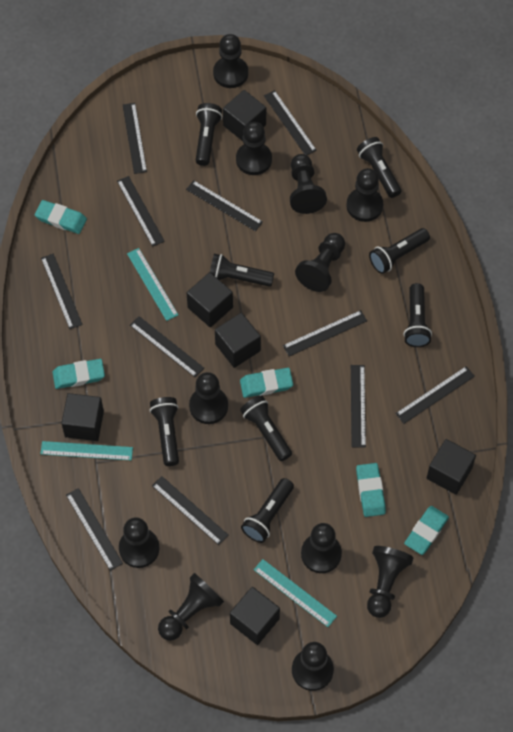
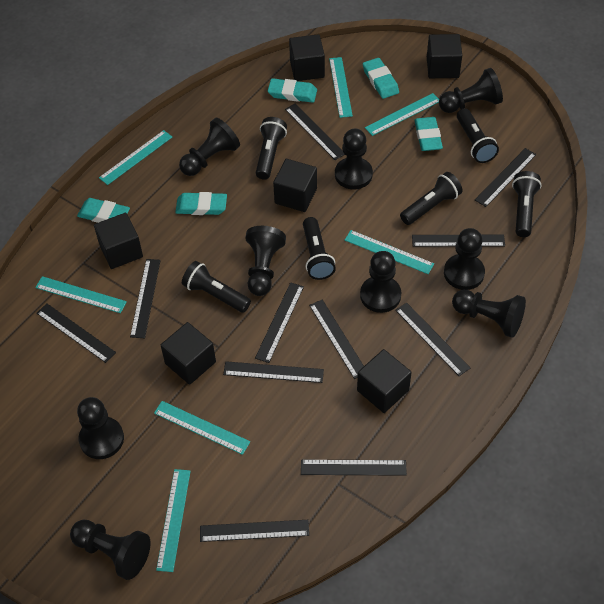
black flashlight: 8 -> 6
black pawn: 11 -> 9
turquoise ruler: 3 -> 7

